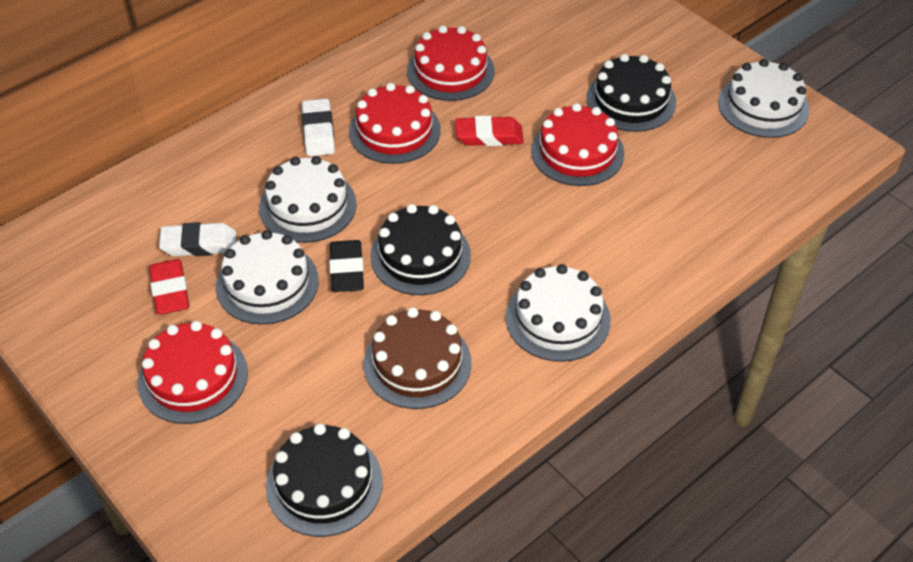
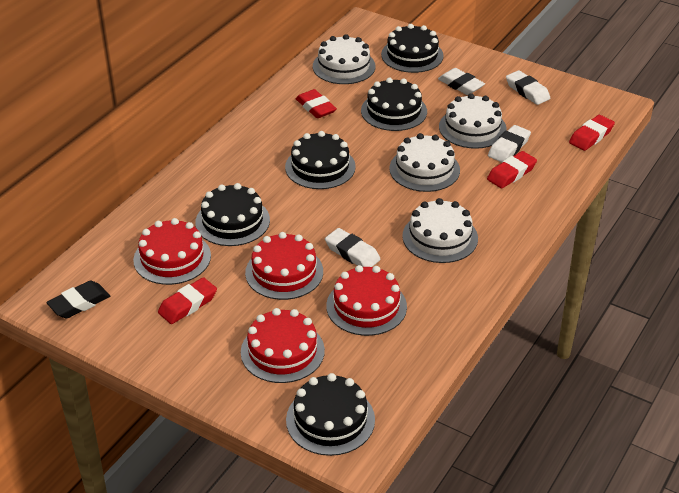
black cake: 3 -> 5
brown cake: 1 -> 0
red eraser: 2 -> 4
white eraser: 2 -> 4

